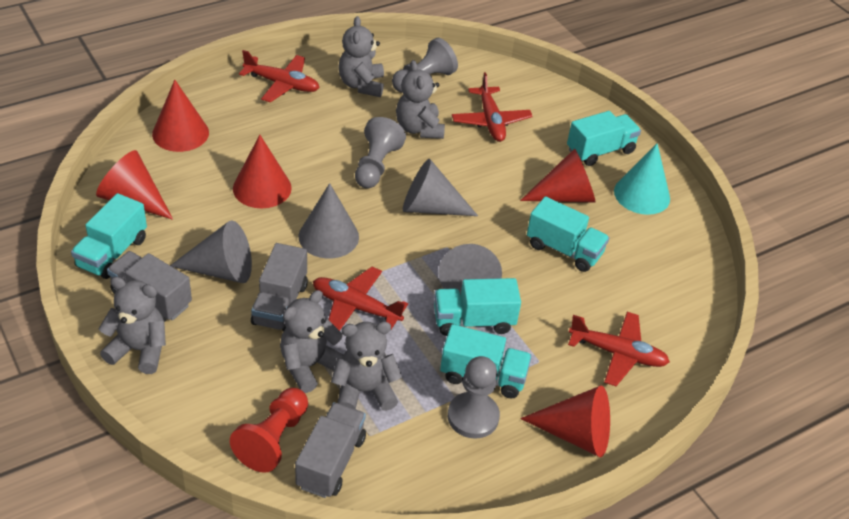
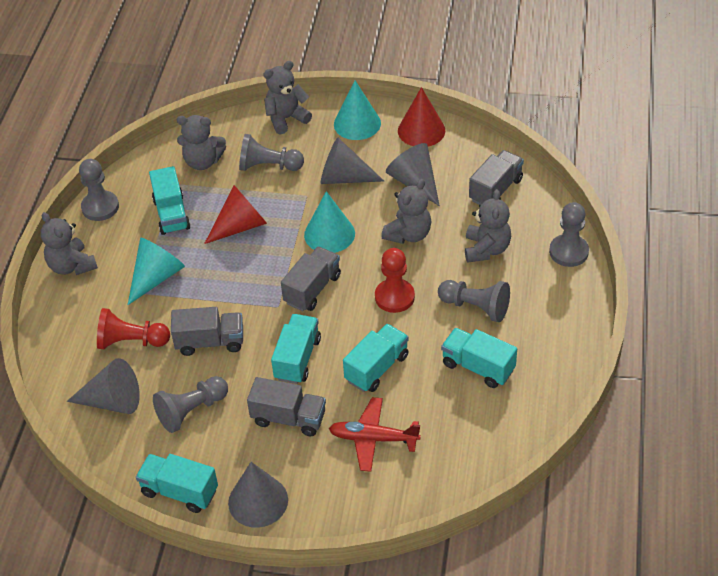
grey pawn: 3 -> 5
grey truck: 3 -> 4
red cone: 5 -> 2
red pawn: 1 -> 2
red plane: 4 -> 1
turquoise cone: 1 -> 3

